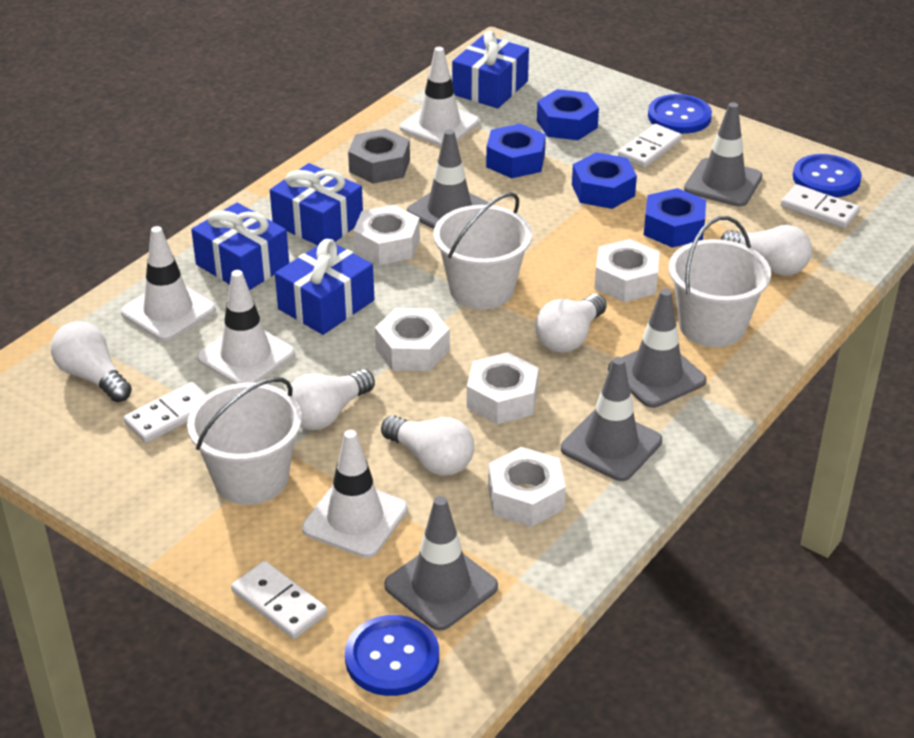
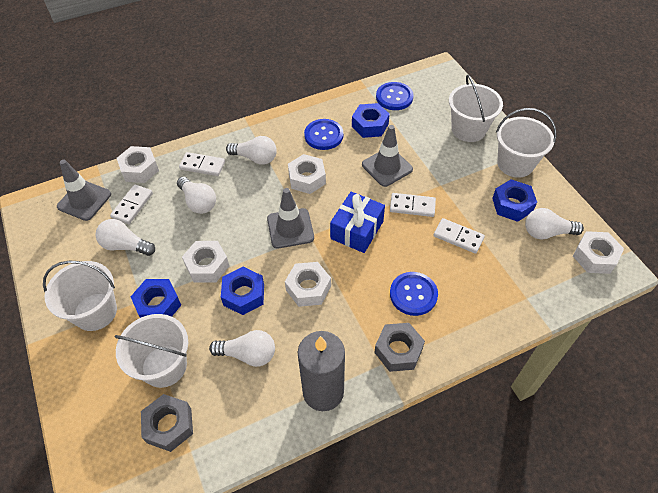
blue gift: 4 -> 1
grey candle: 0 -> 1
grey nut: 1 -> 2
grey traffic cone: 5 -> 3
white bucket: 3 -> 4
white traffic cone: 4 -> 0

